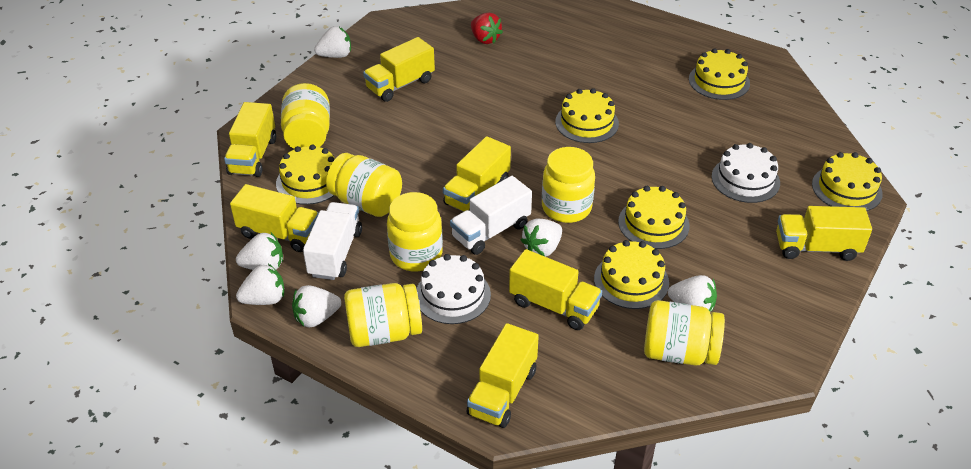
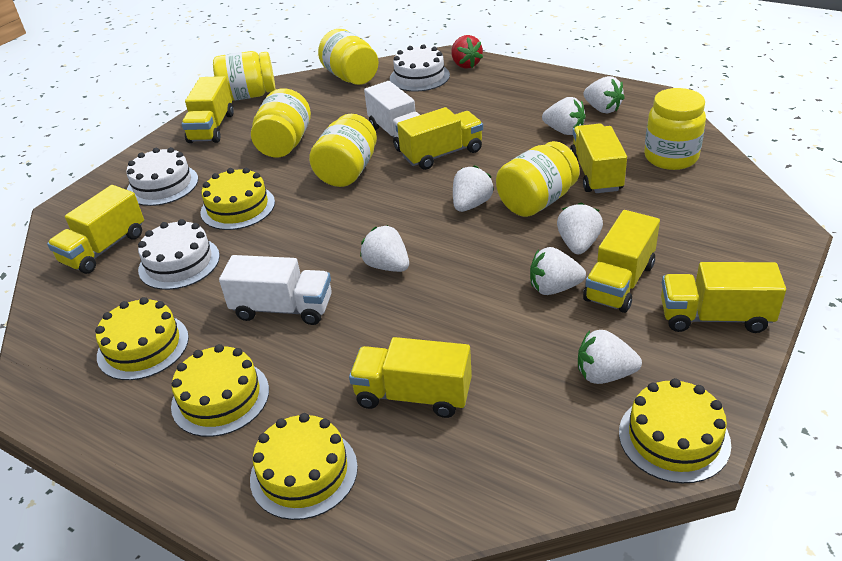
white cake: 2 -> 3
white strawberry: 6 -> 7
yellow cake: 6 -> 5

